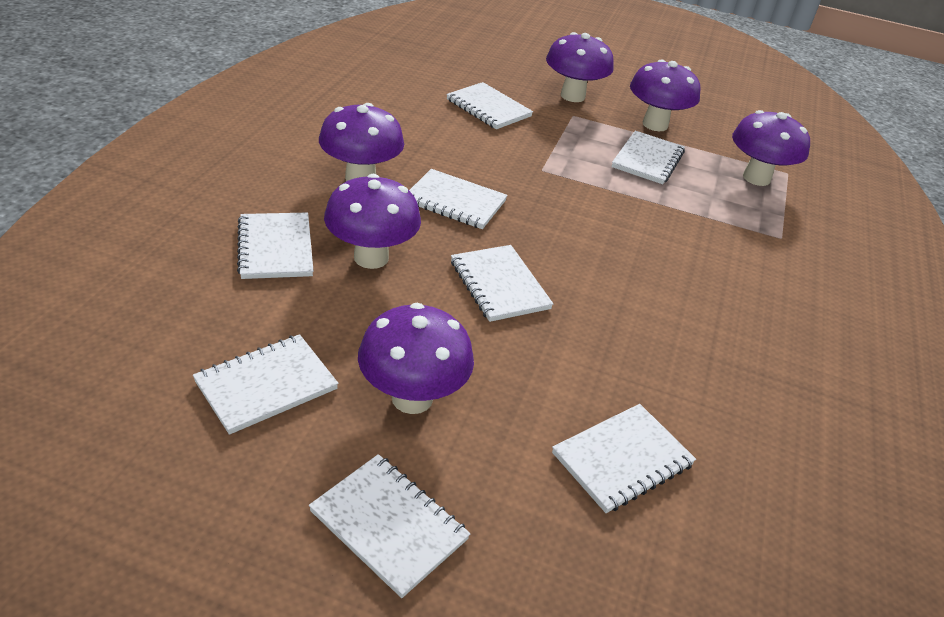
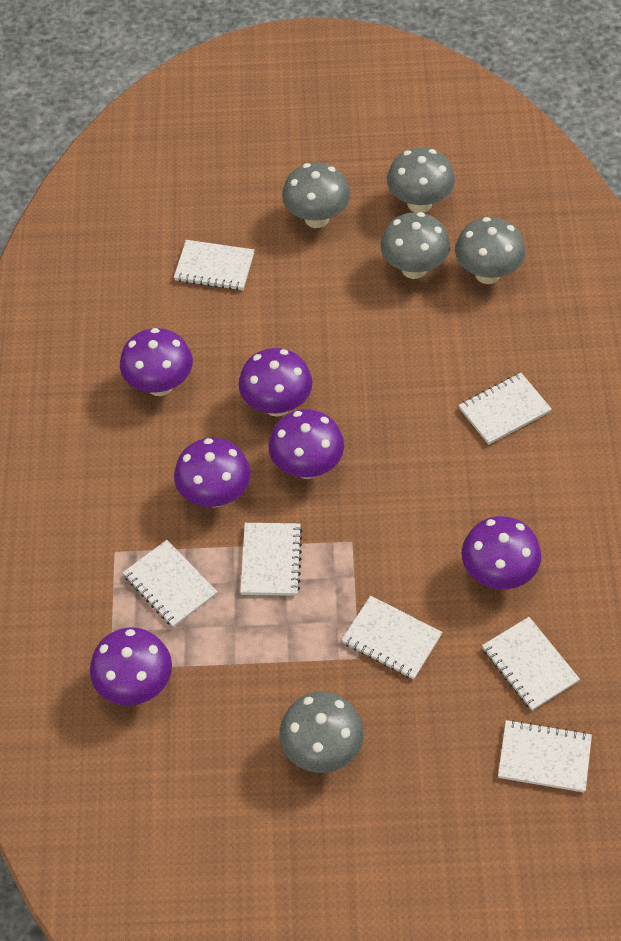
grey mushroom: 0 -> 5
white notebook: 8 -> 7

